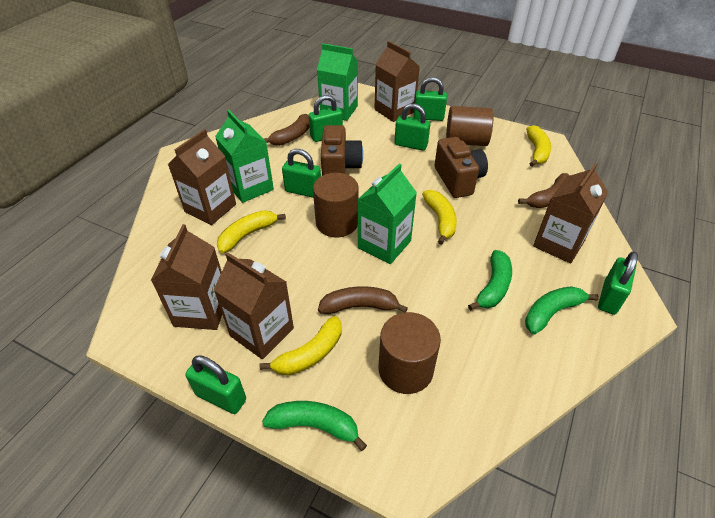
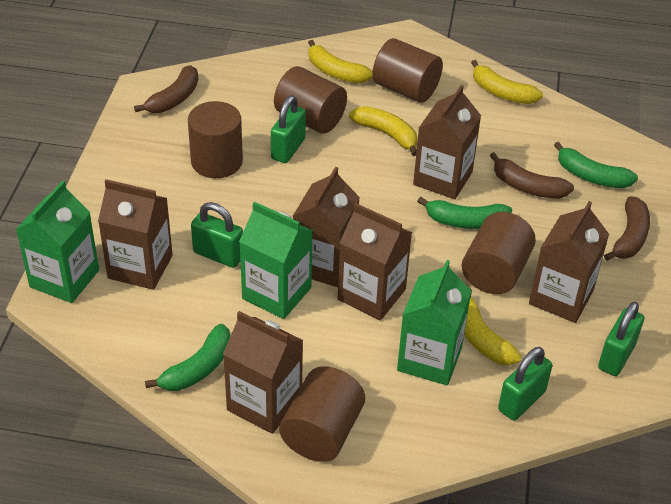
brown camera: 2 -> 0
brown carton: 5 -> 6
brown cylinder: 3 -> 5
green padlock: 6 -> 4

